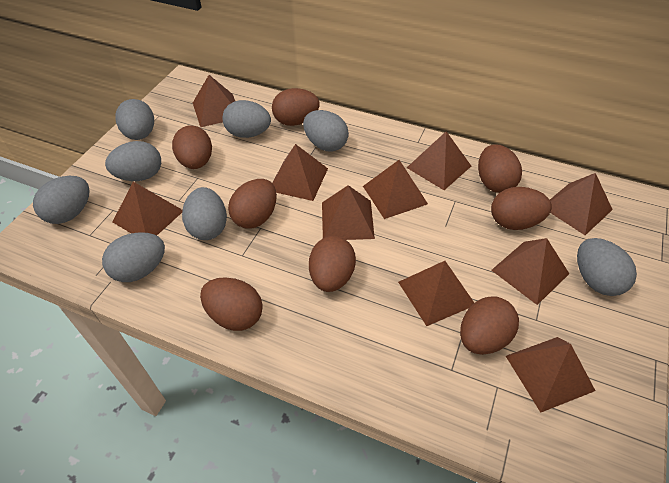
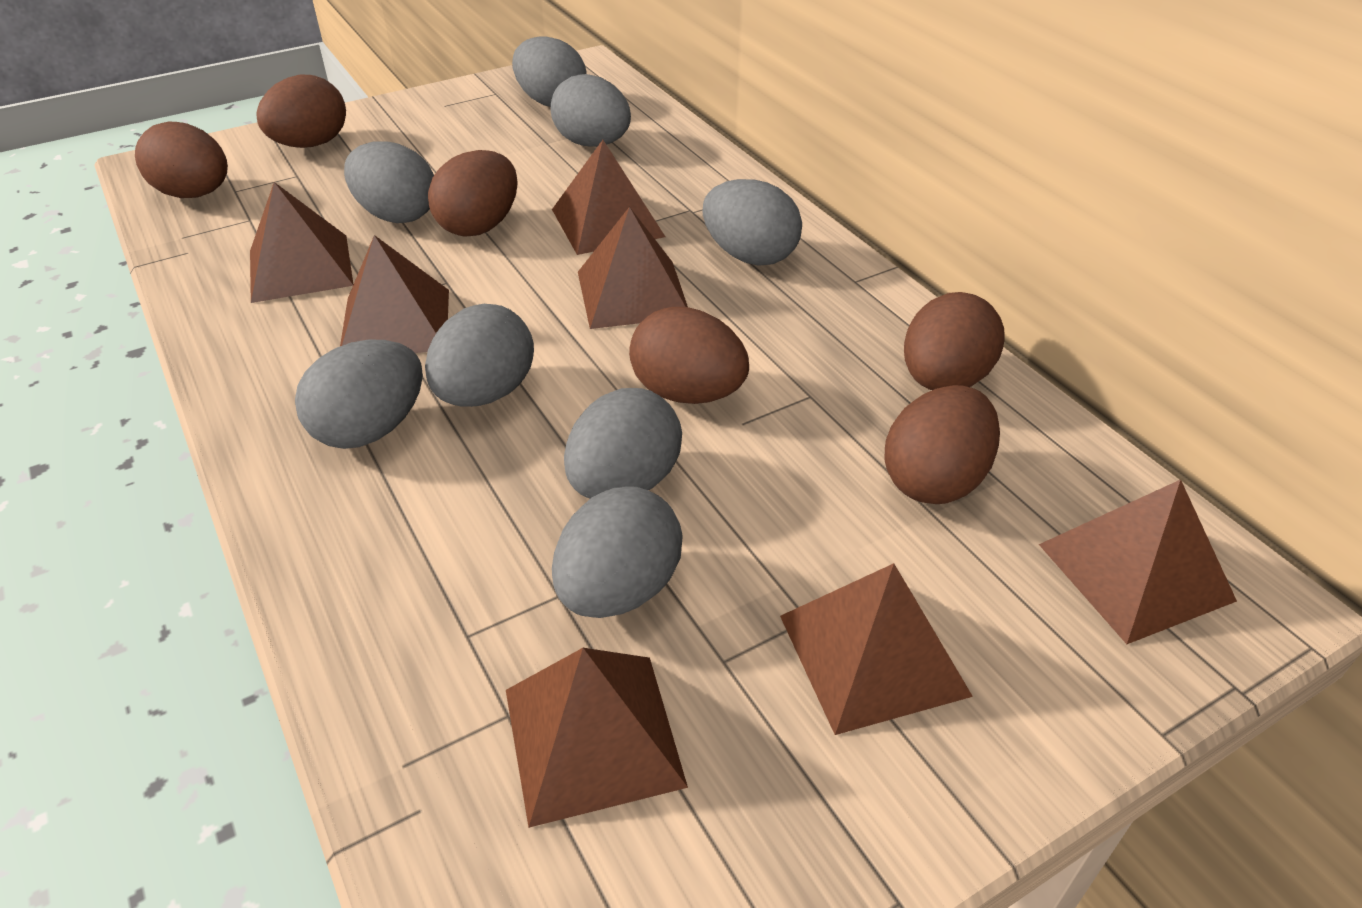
brown egg: 8 -> 6
brown pyramid: 10 -> 7

